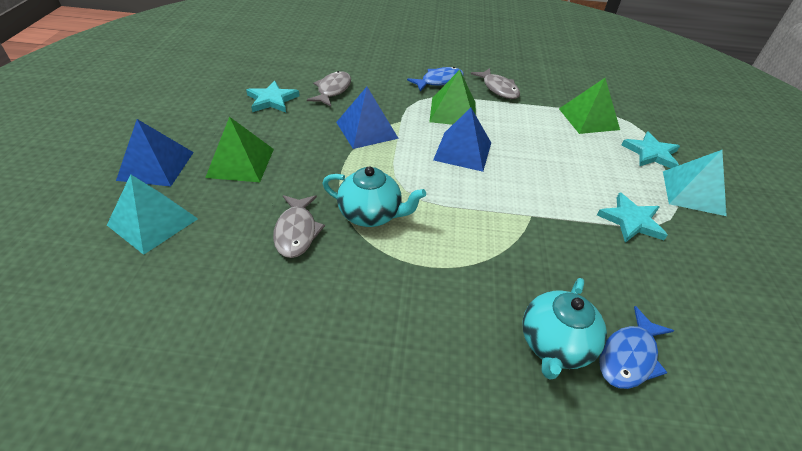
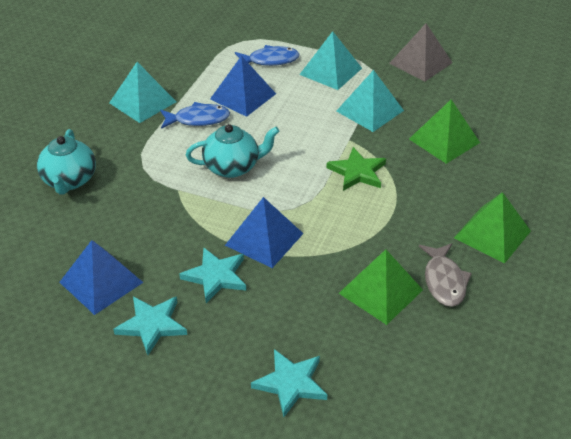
green star: 0 -> 1
grey fish: 3 -> 1
grey pyramid: 0 -> 1
turquoise pyramid: 2 -> 3

